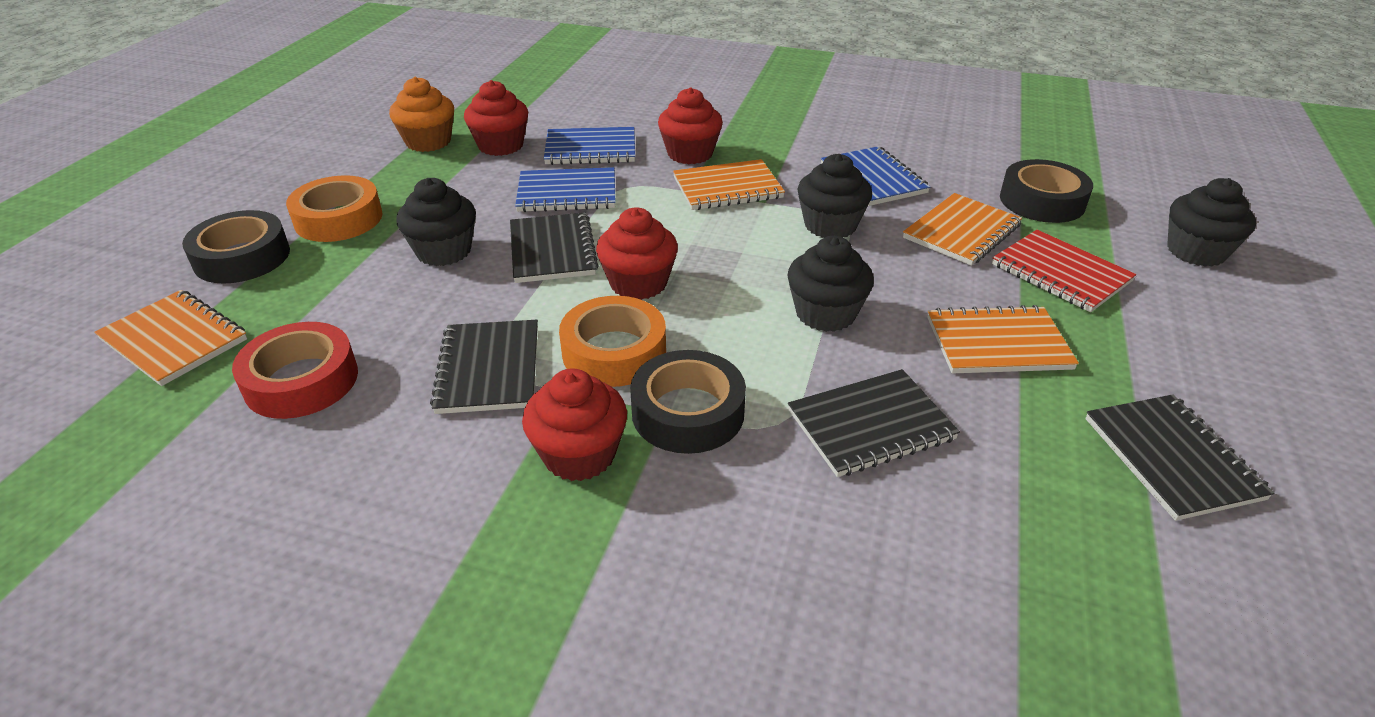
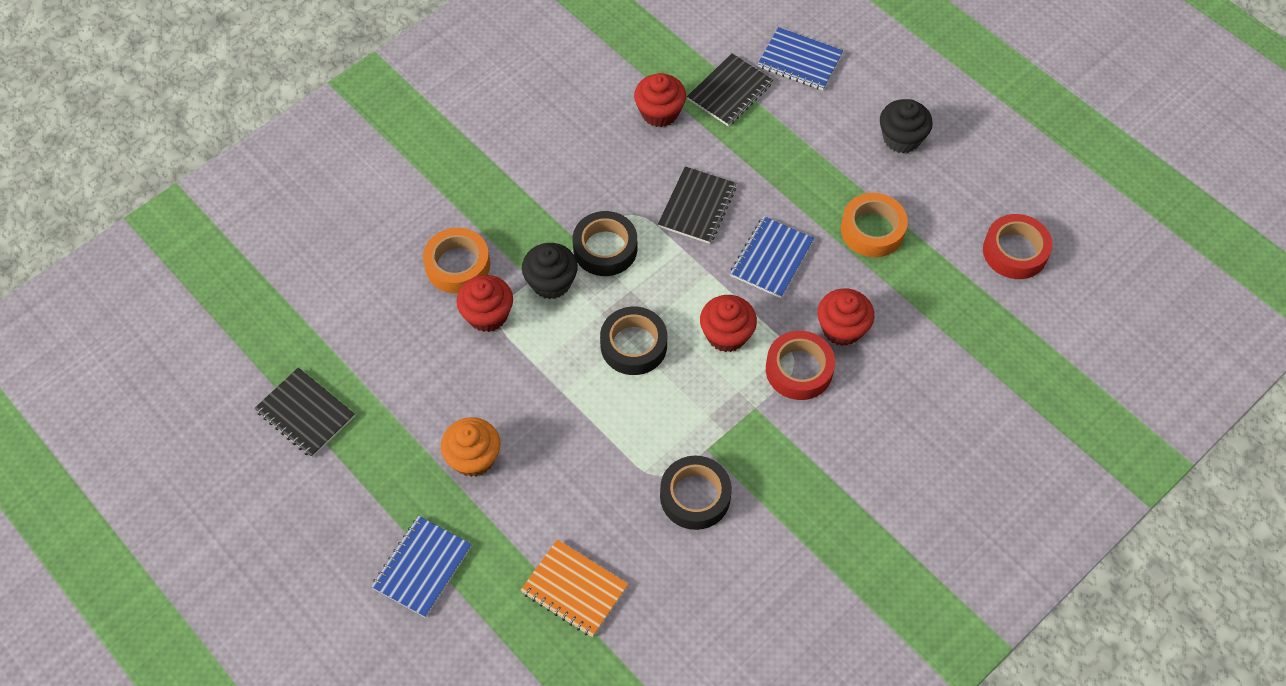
black cupcake: 4 -> 2
black notebook: 4 -> 3
orange notebook: 4 -> 1
red notebook: 1 -> 0
red tape: 1 -> 2

